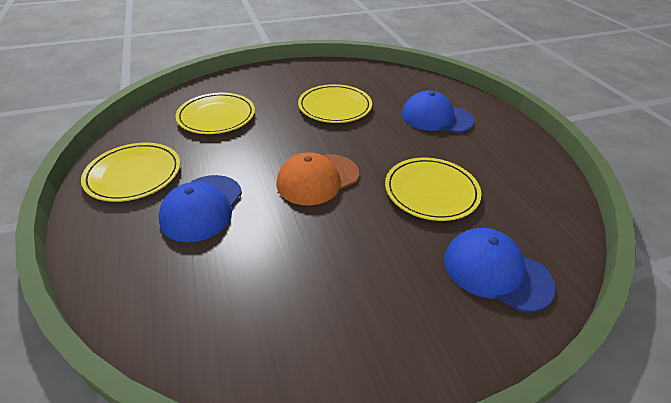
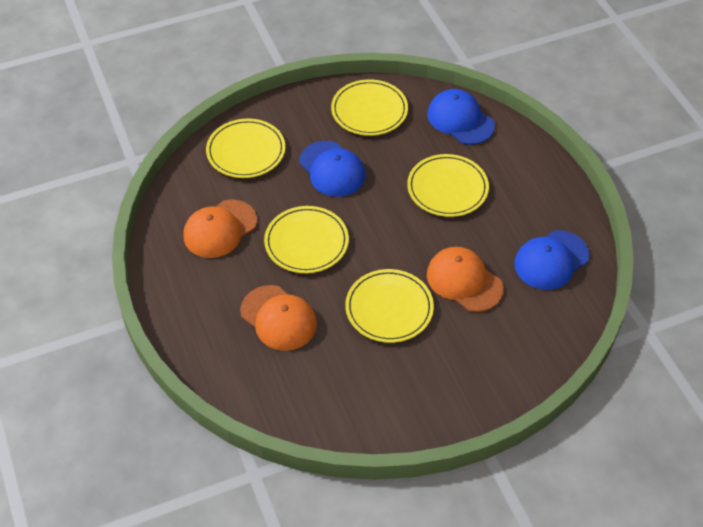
orange cap: 1 -> 3
yellow plate: 4 -> 5

